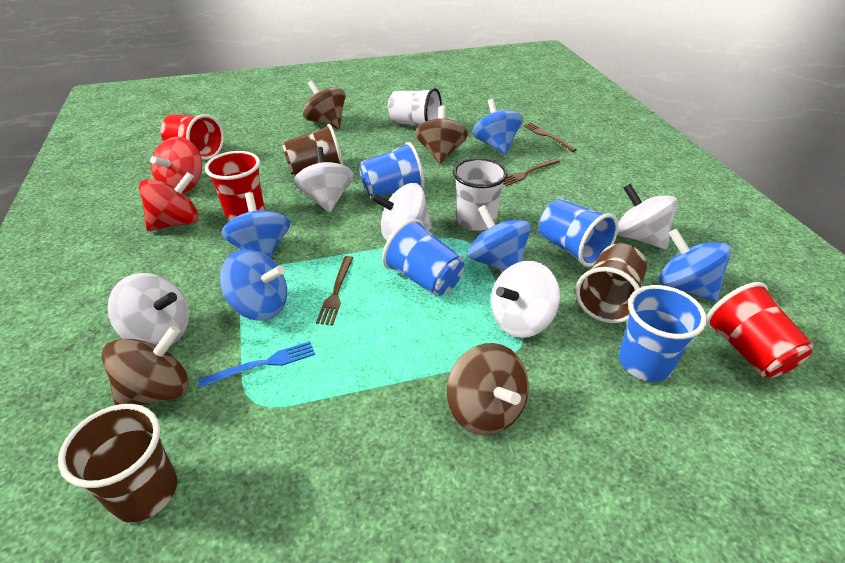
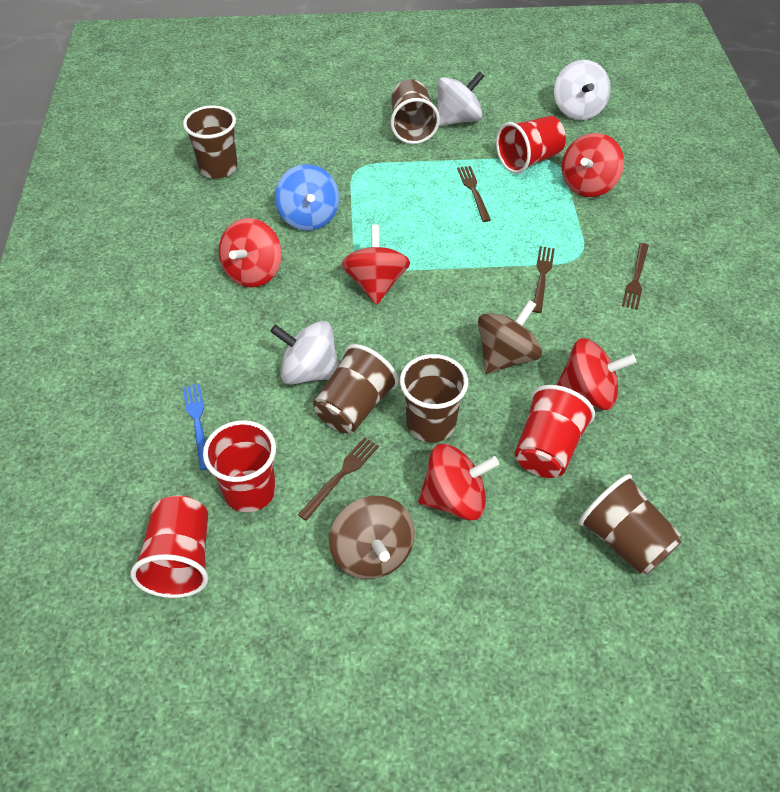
blue cup: 4 -> 0
blue spinning top: 5 -> 1
brown cup: 3 -> 5
brown fork: 3 -> 4
brown spinning top: 4 -> 2
red cup: 3 -> 4
red spinning top: 2 -> 5
white cup: 2 -> 0
white spinning top: 5 -> 3

